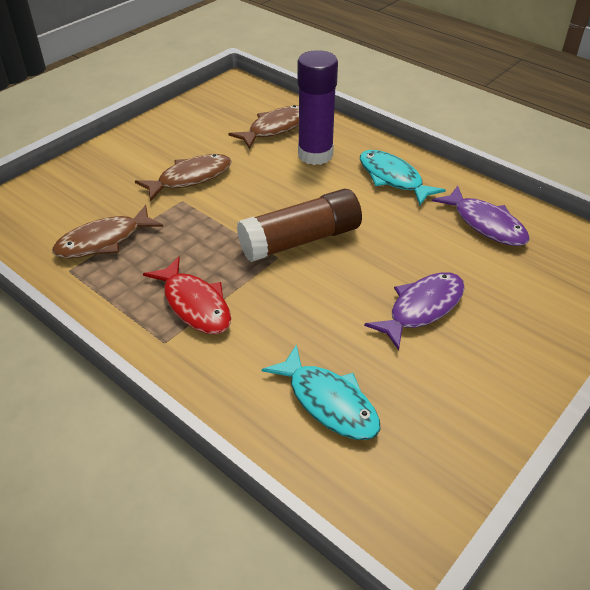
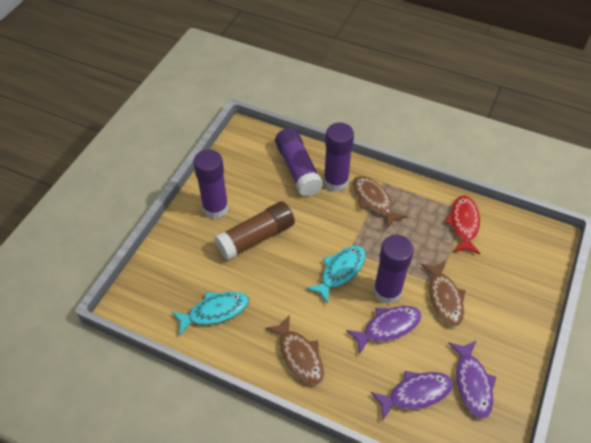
purple fish: 2 -> 3
purple glue stick: 1 -> 4

